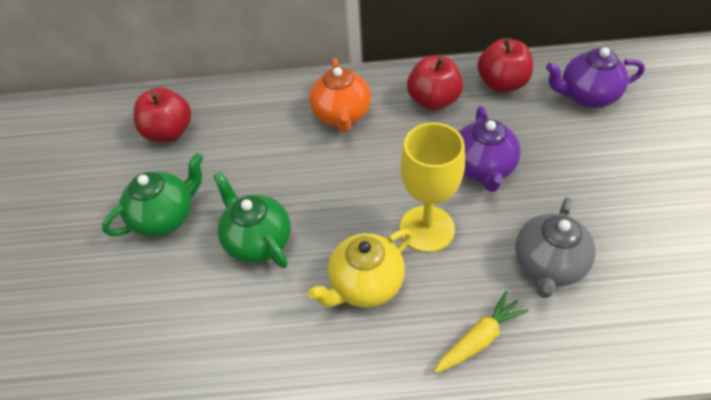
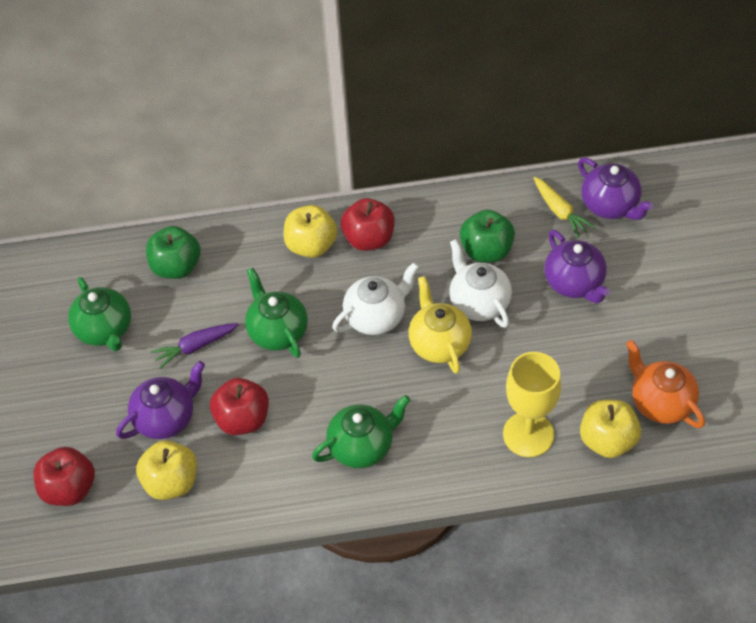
green apple: 0 -> 2
green teapot: 2 -> 3
grey teapot: 1 -> 0
purple carrot: 0 -> 1
purple teapot: 2 -> 3
white teapot: 0 -> 2
yellow apple: 0 -> 3

